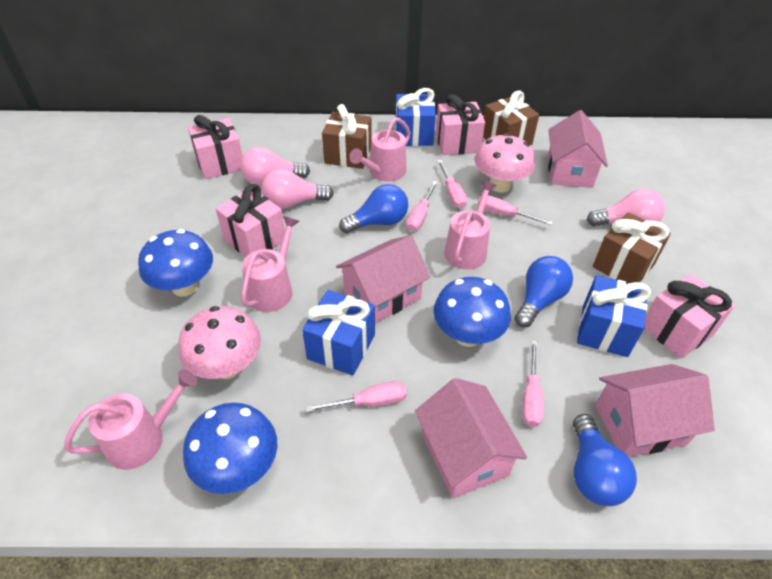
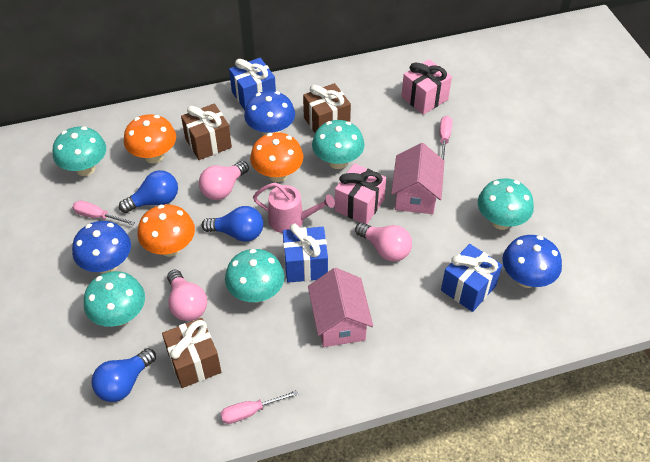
orange mushroom: 0 -> 3
pink gift: 4 -> 2
pink house: 4 -> 2
pink mushroom: 2 -> 0
pink screwdriver: 5 -> 3
pink watering can: 4 -> 1
turquoise mushroom: 0 -> 5

